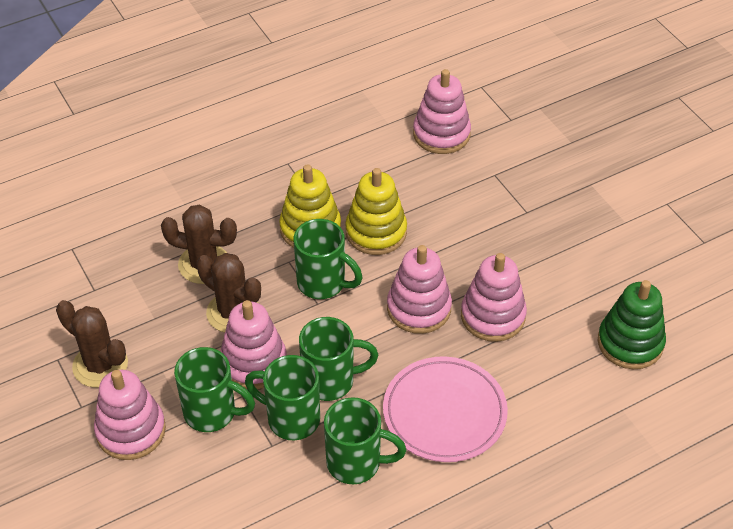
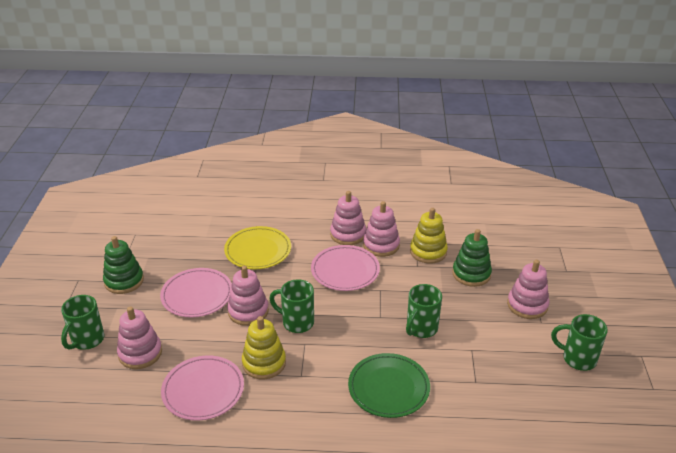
brown cactus: 3 -> 0
green mug: 5 -> 4
green plate: 0 -> 1
green stacking toy: 1 -> 2
pink plate: 1 -> 3
yellow plate: 0 -> 1

